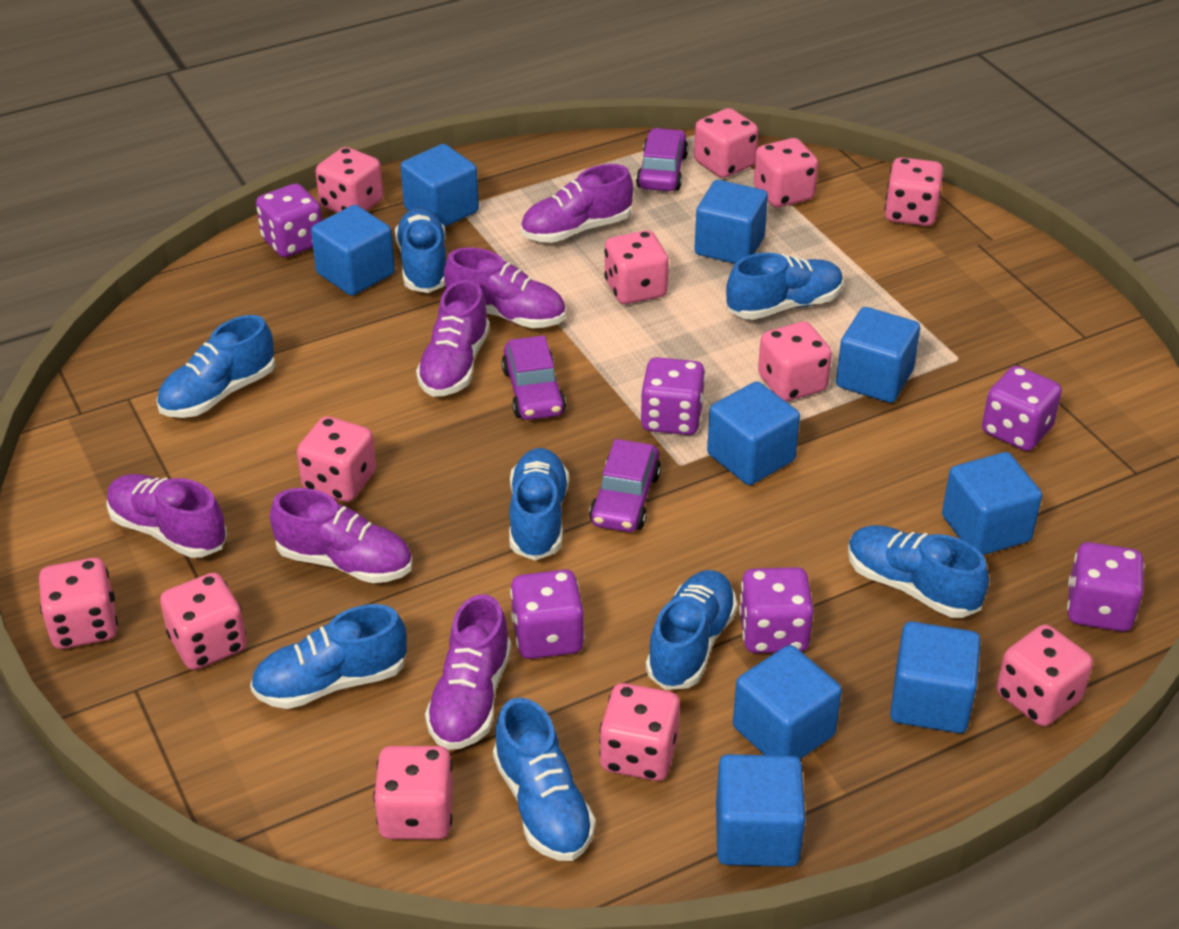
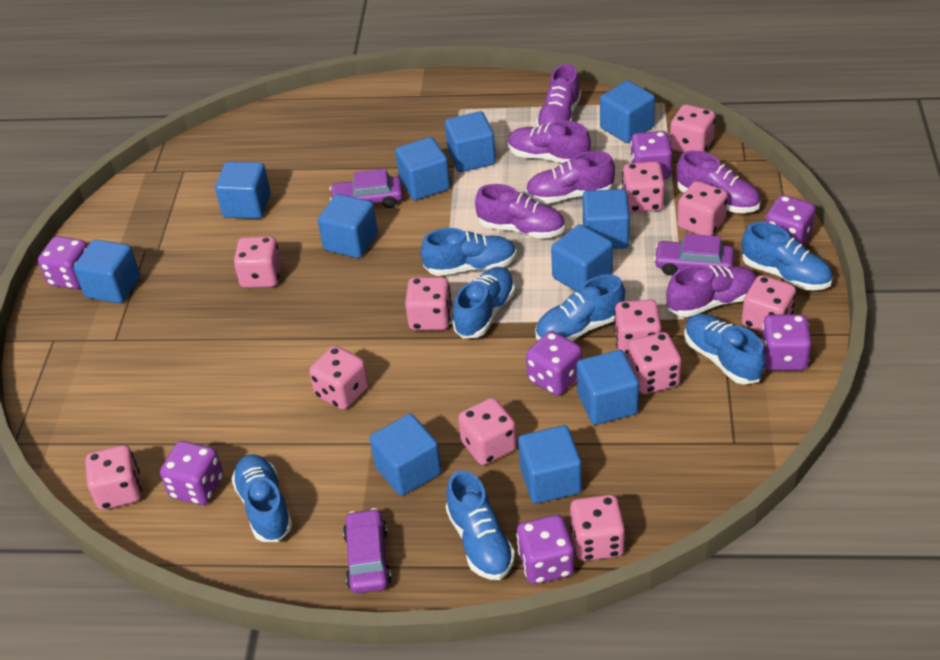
blue cube: 9 -> 11
blue shoe: 8 -> 7
purple dice: 6 -> 7

